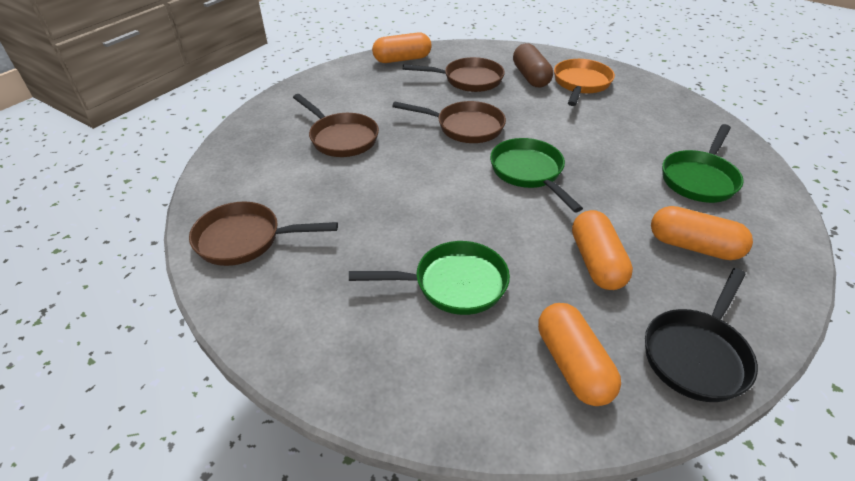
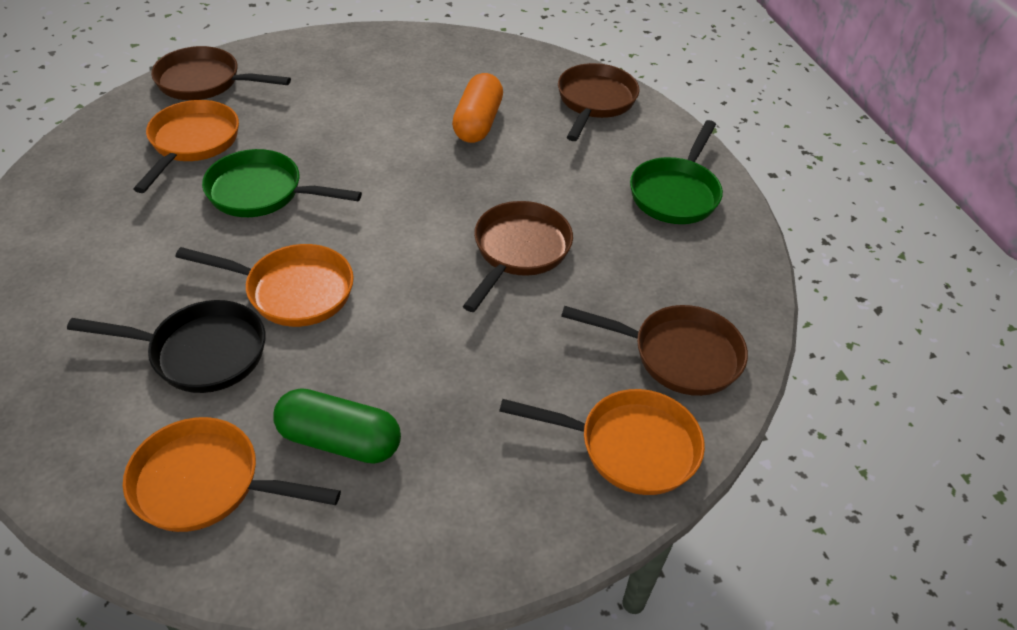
brown capsule: 1 -> 0
green capsule: 0 -> 1
green pan: 3 -> 2
orange capsule: 4 -> 1
orange pan: 1 -> 4

